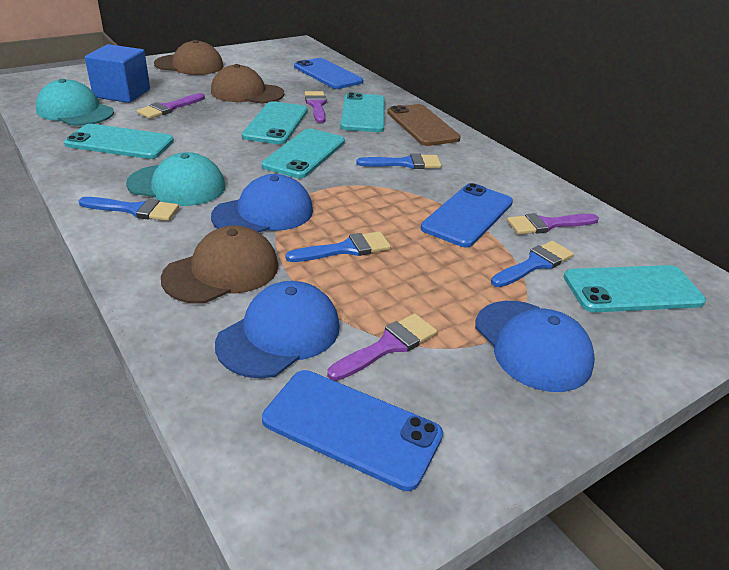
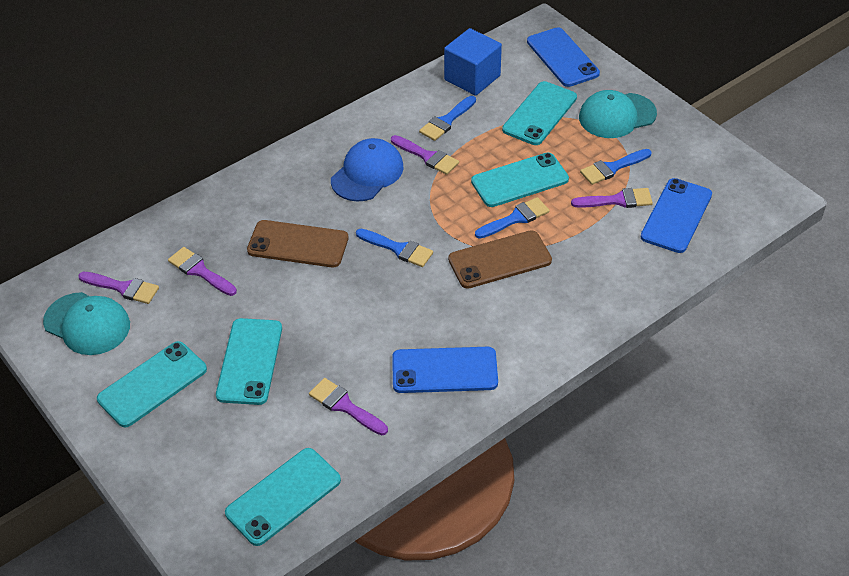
blue cap: 3 -> 1
brown cap: 3 -> 0
brown phone: 1 -> 2
purple brush: 4 -> 5

